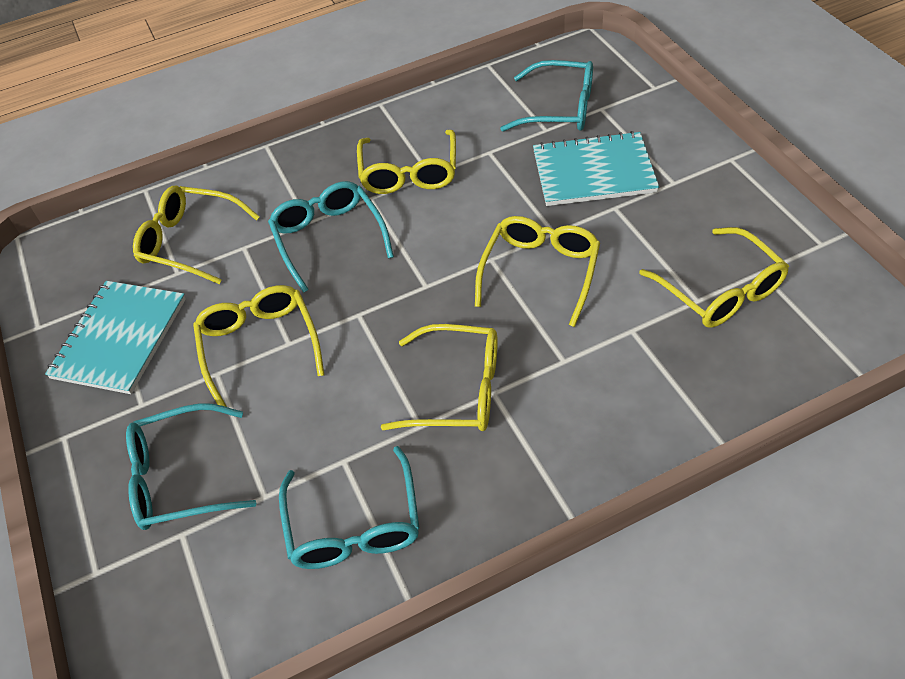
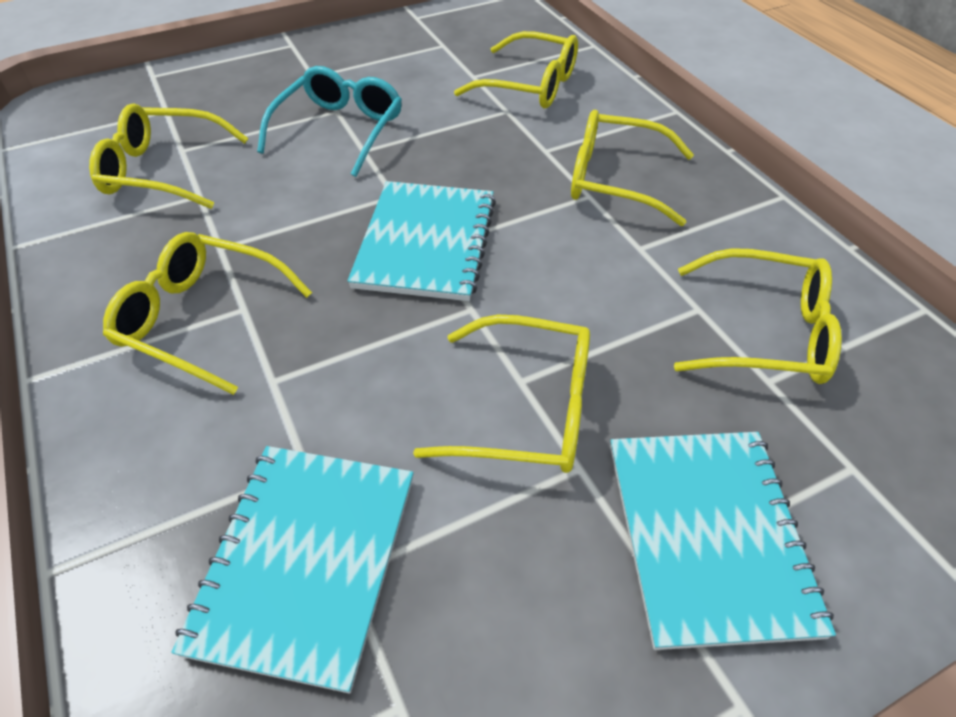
turquoise glasses: 4 -> 1
turquoise notebook: 2 -> 3

